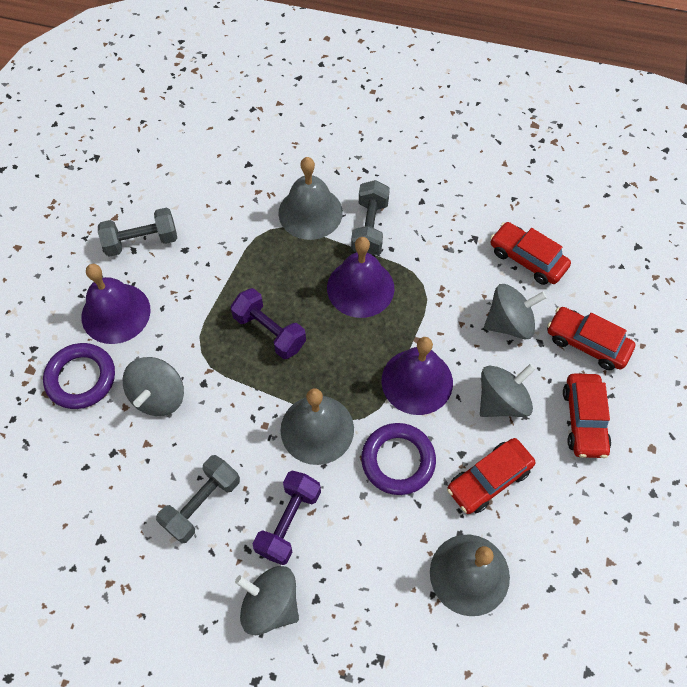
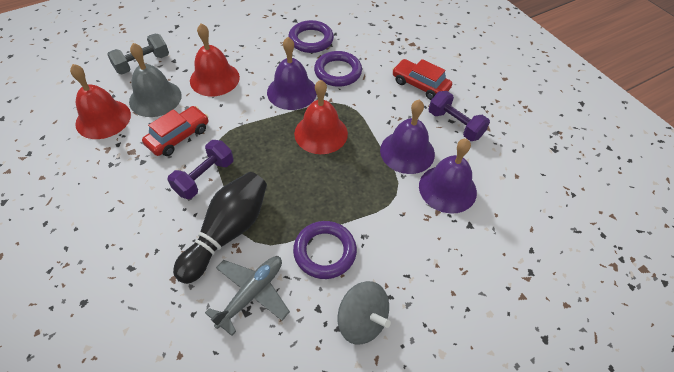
black bowling pin: 0 -> 1
grey bell: 3 -> 1
grey dumbbell: 3 -> 1
grey plane: 0 -> 1
grey spinning top: 4 -> 1
purple ring: 2 -> 3
red bell: 0 -> 3
red car: 4 -> 2

